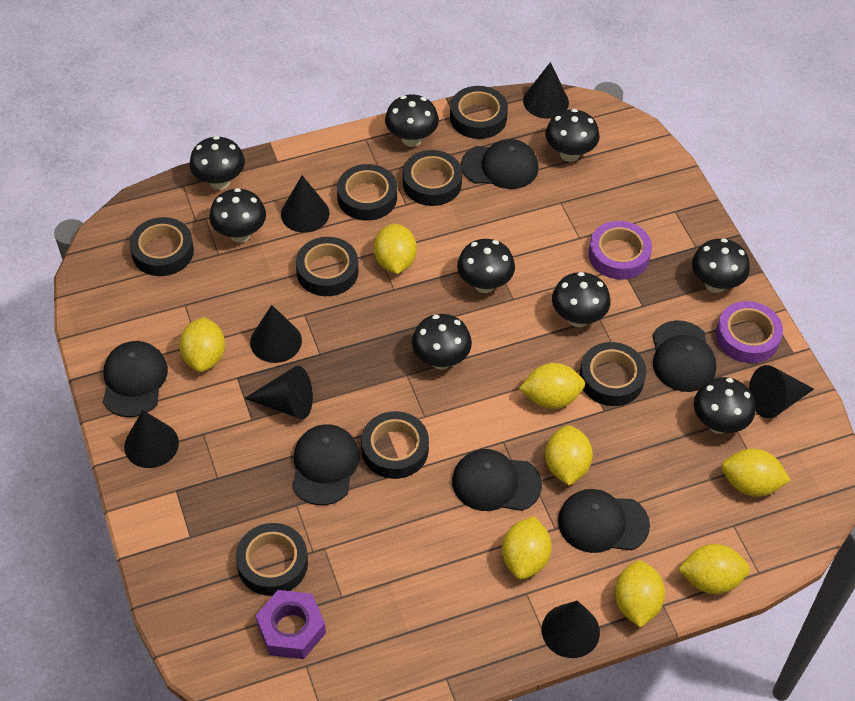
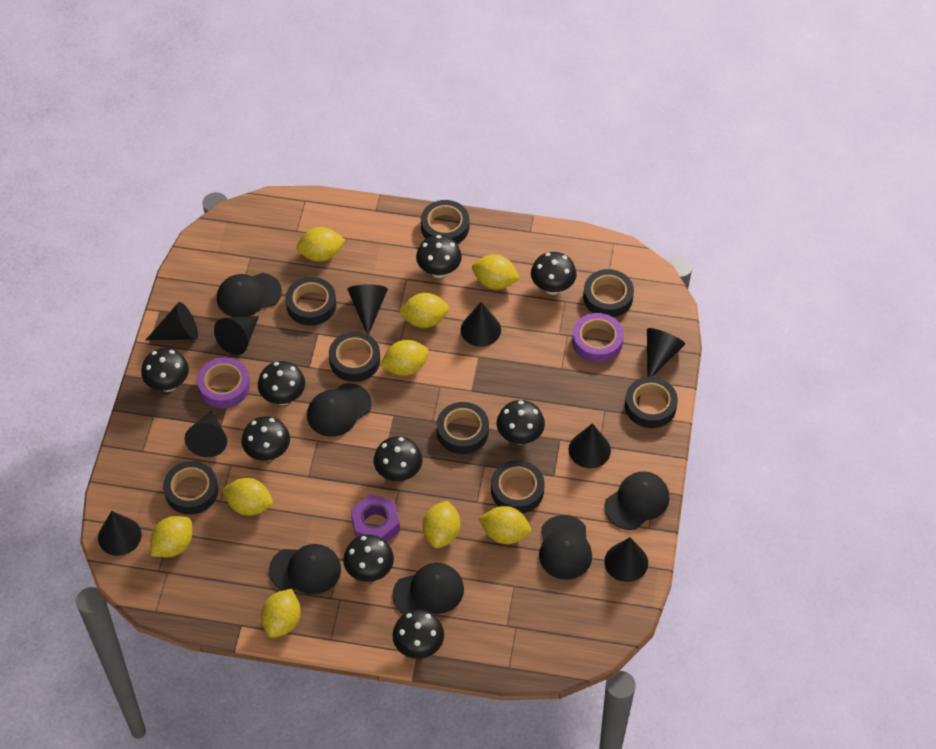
black cone: 7 -> 9
yellow lemon: 8 -> 9

